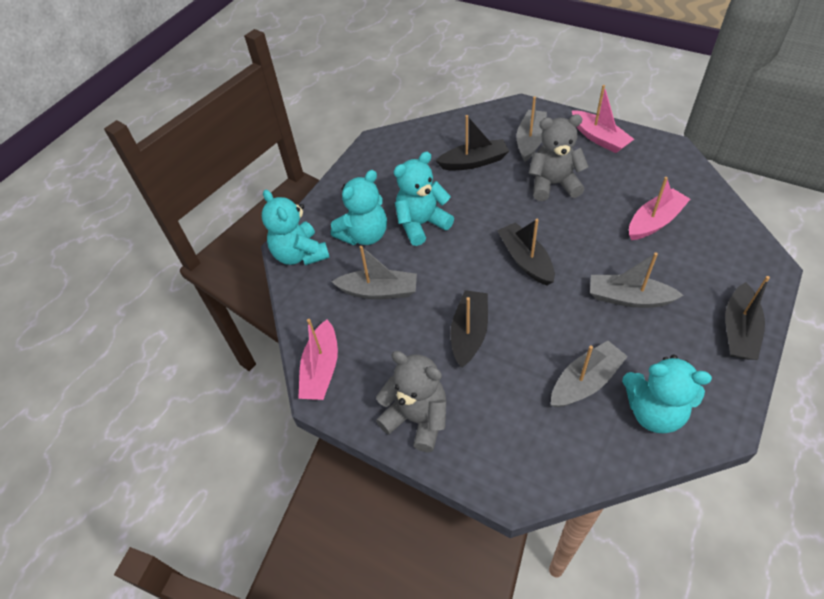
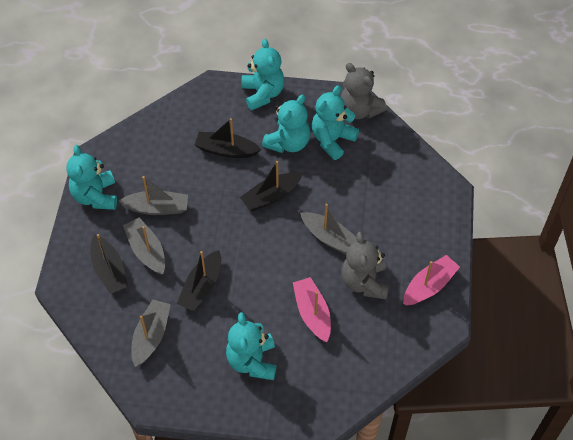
pink boat: 3 -> 2
turquoise teddy bear: 4 -> 5

